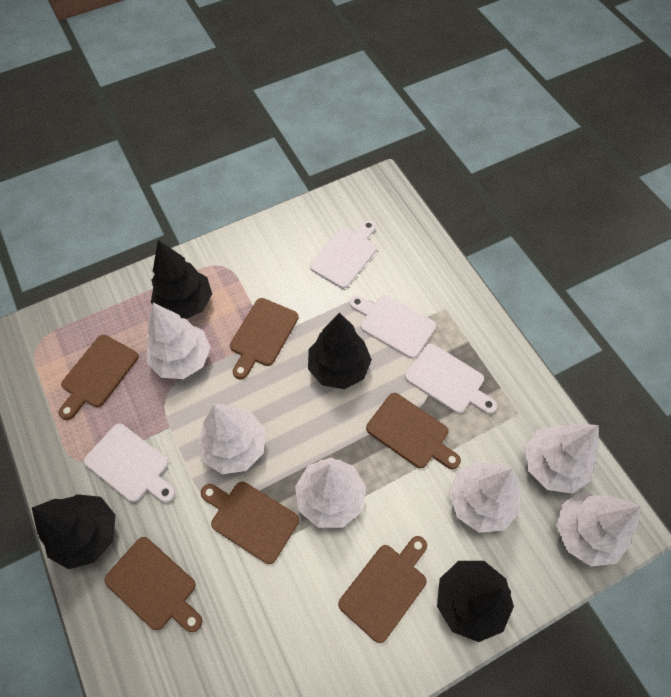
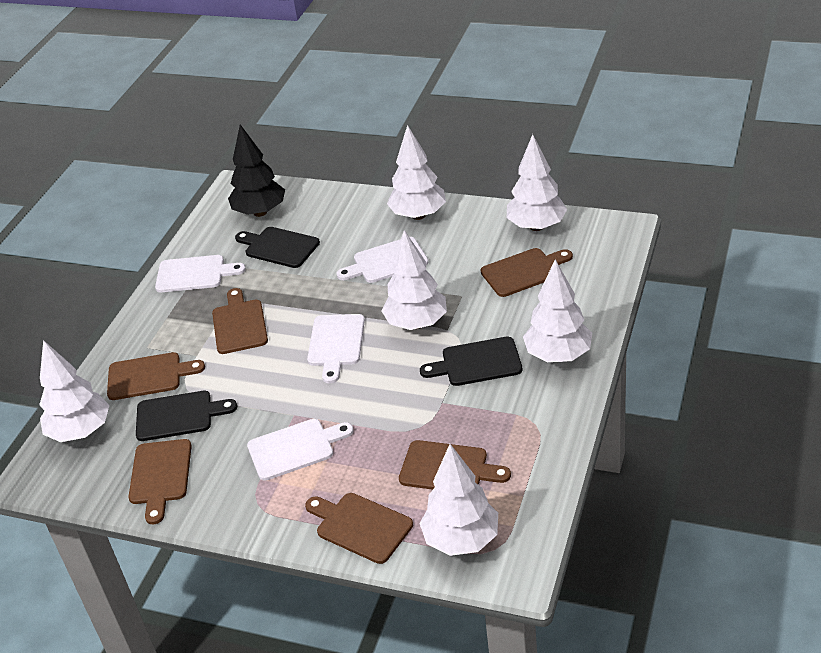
black cutting board: 0 -> 3
black tree: 4 -> 1

